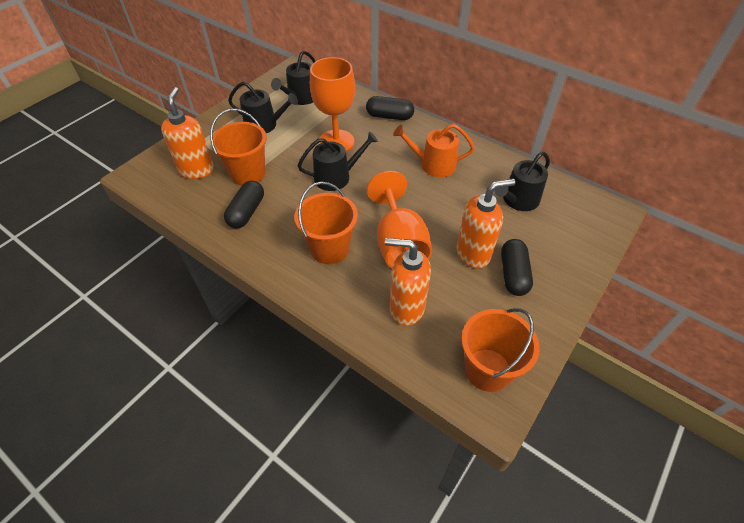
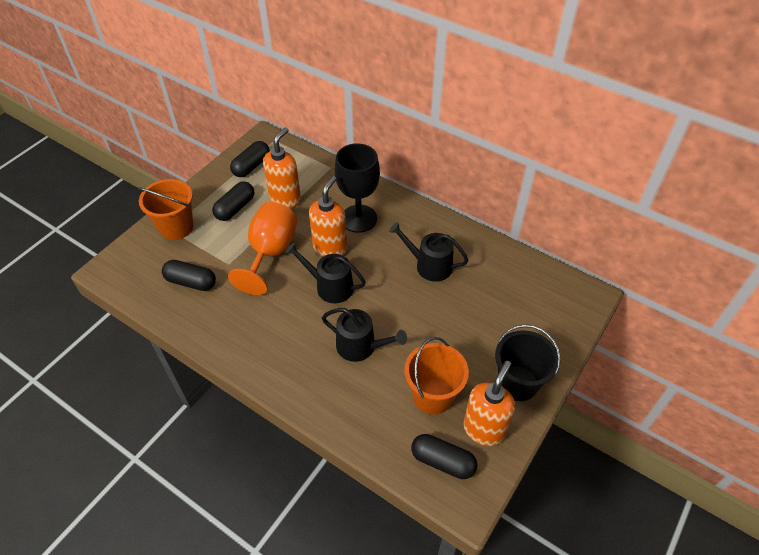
black bucket: 0 -> 1
black capsule: 3 -> 4
black goblet: 0 -> 1
black watering can: 4 -> 3
orange bucket: 3 -> 2
orange goblet: 2 -> 1
orange watering can: 1 -> 0

